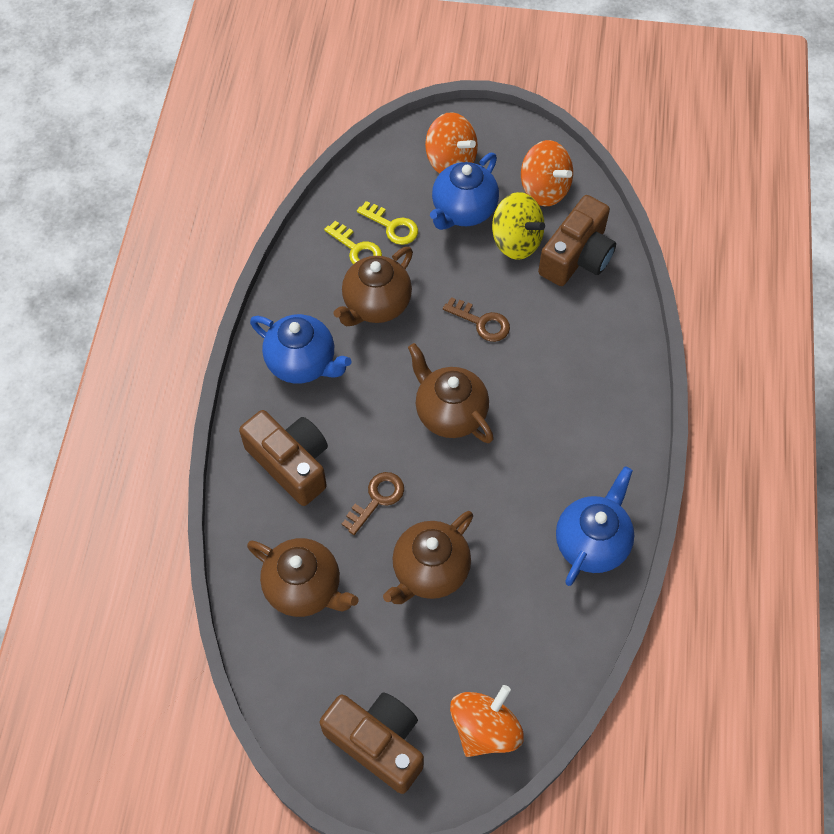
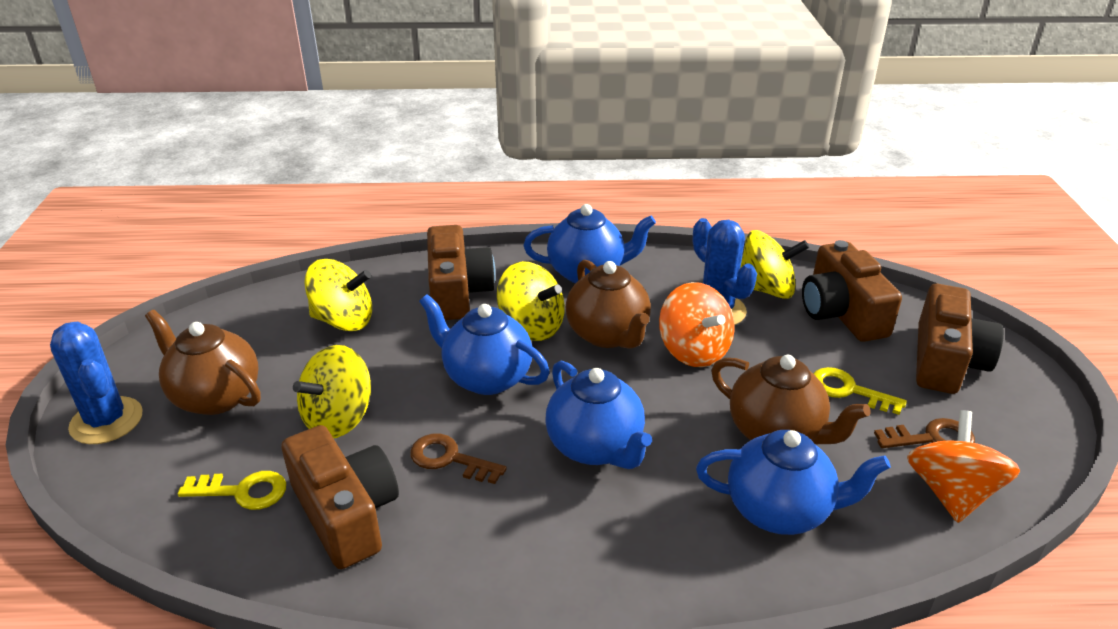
blue cactus: 0 -> 2
blue teapot: 3 -> 4
brown camera: 3 -> 4
brown teapot: 4 -> 3
orange spinning top: 3 -> 2
yellow spinning top: 1 -> 4

